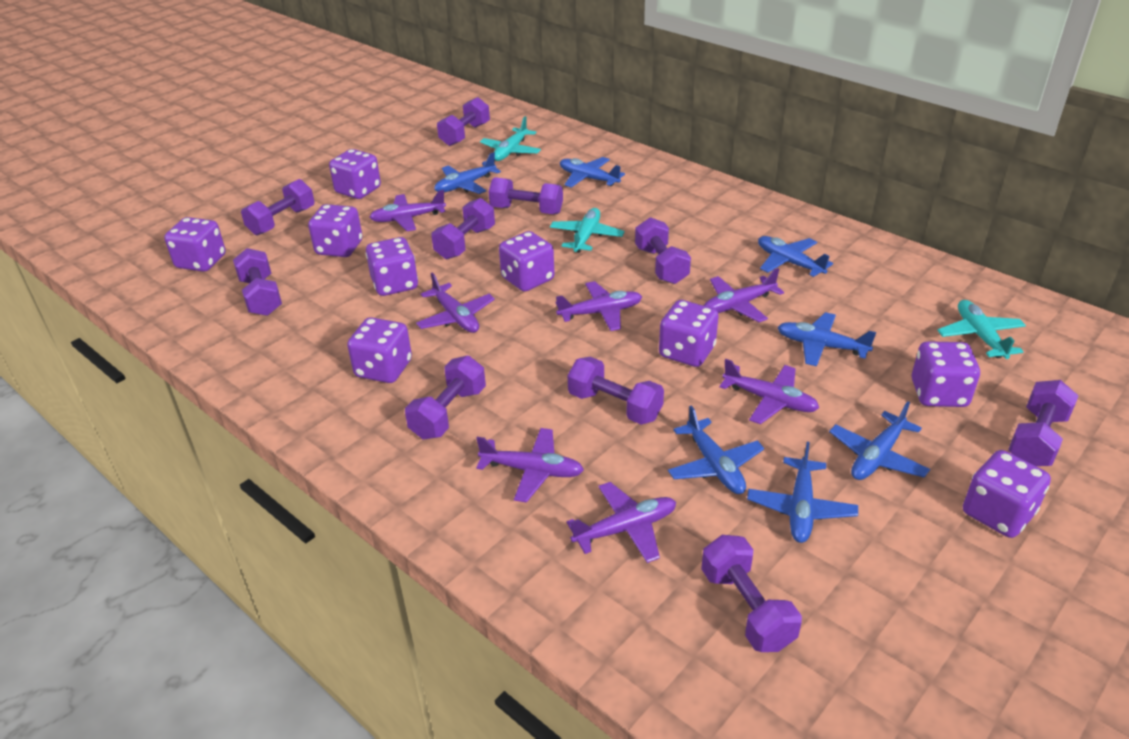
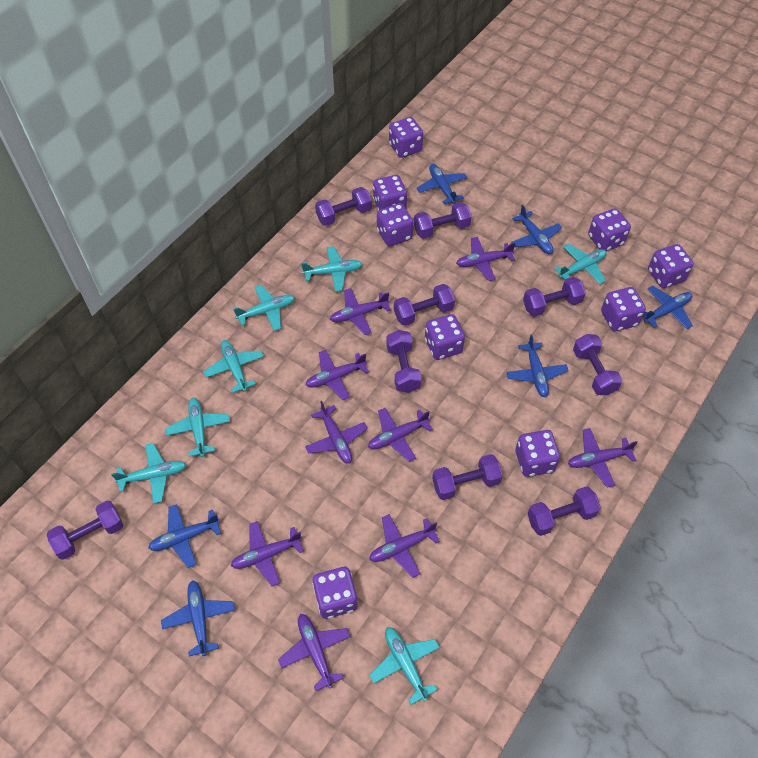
blue plane: 7 -> 6
purple dumbbell: 10 -> 9
purple plane: 7 -> 9
turquoise plane: 3 -> 7

